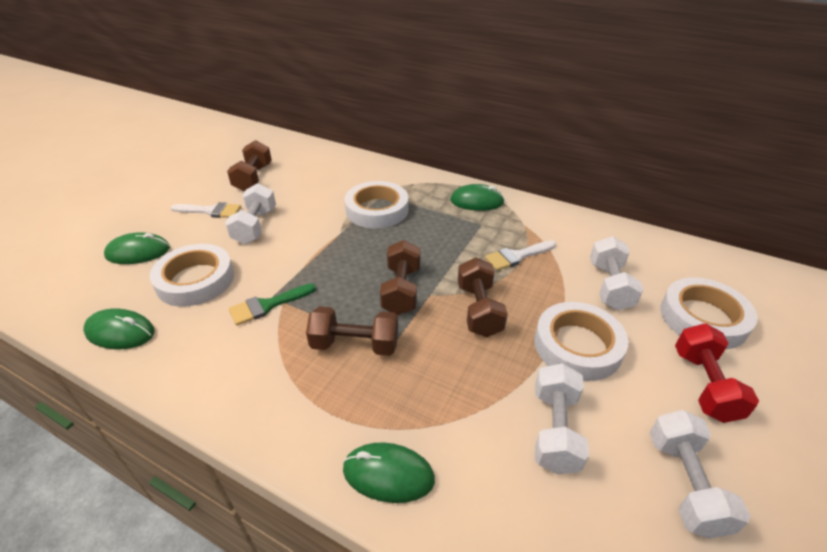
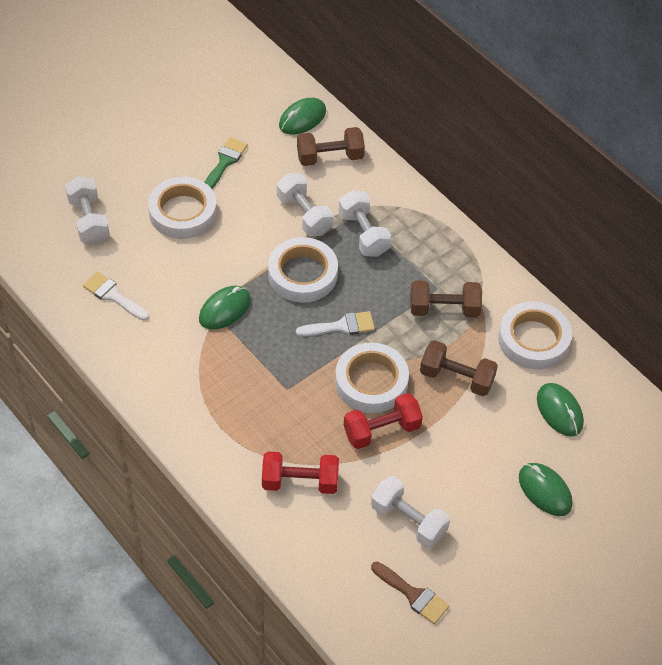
brown brush: 0 -> 1
brown dumbbell: 4 -> 3
red dumbbell: 1 -> 2

